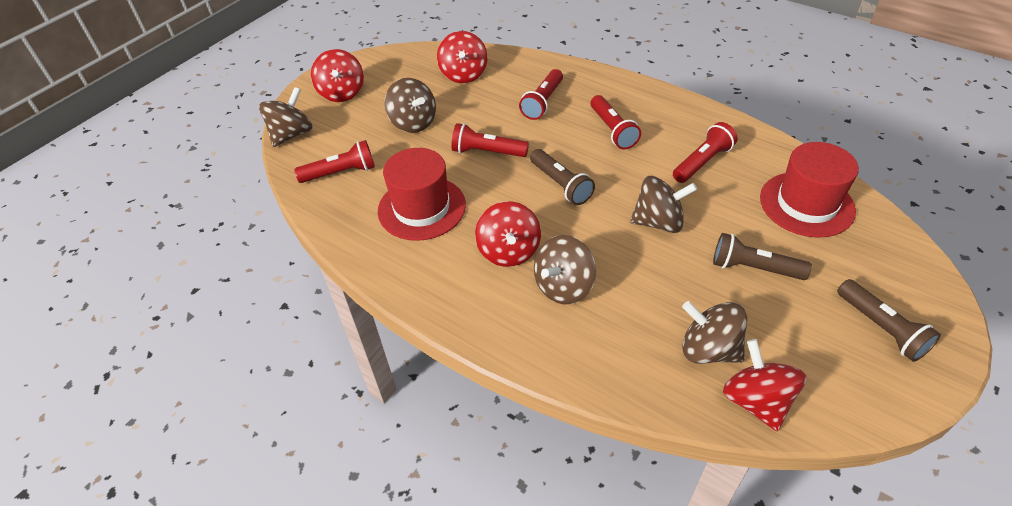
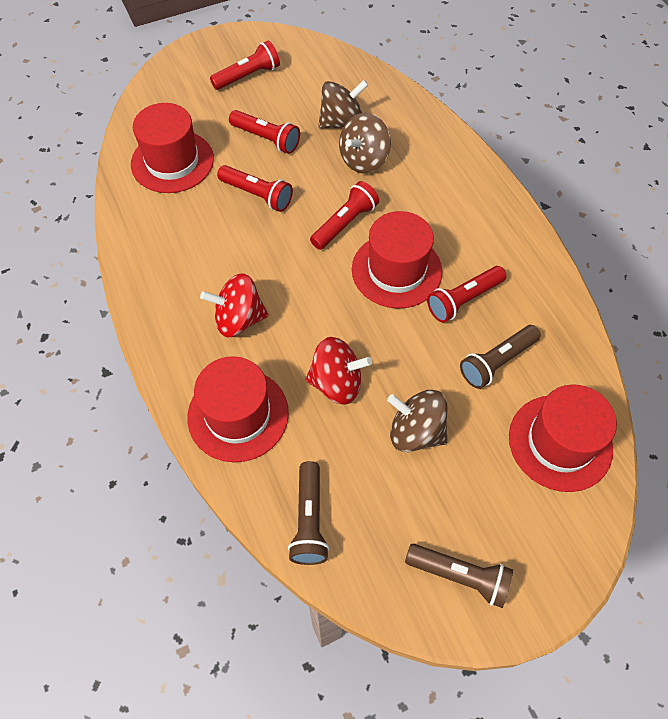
brown spinning top: 5 -> 3
red hat: 2 -> 4
red spinning top: 4 -> 2

